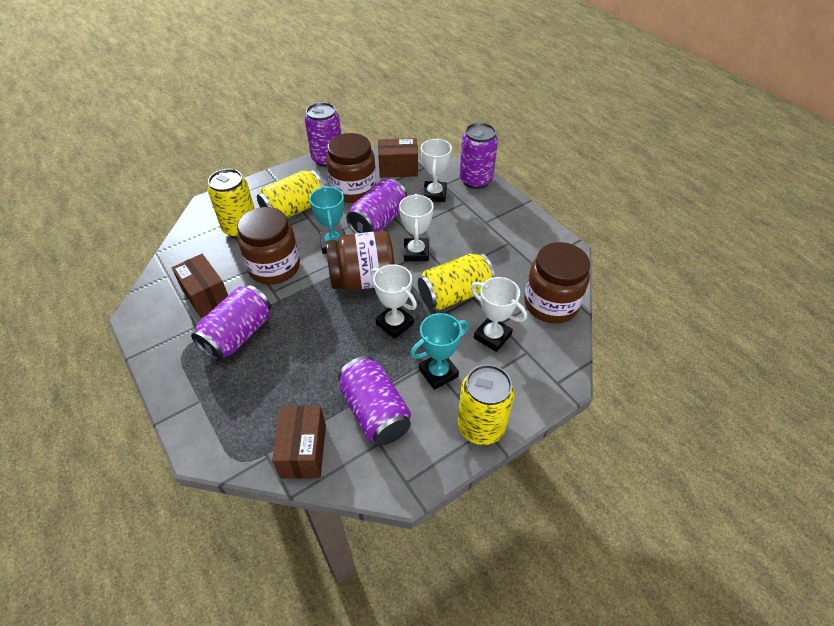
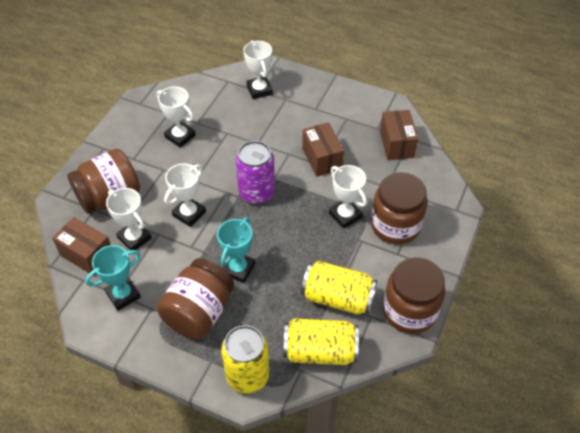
purple can: 5 -> 1
white trophy: 4 -> 5
yellow can: 4 -> 3

